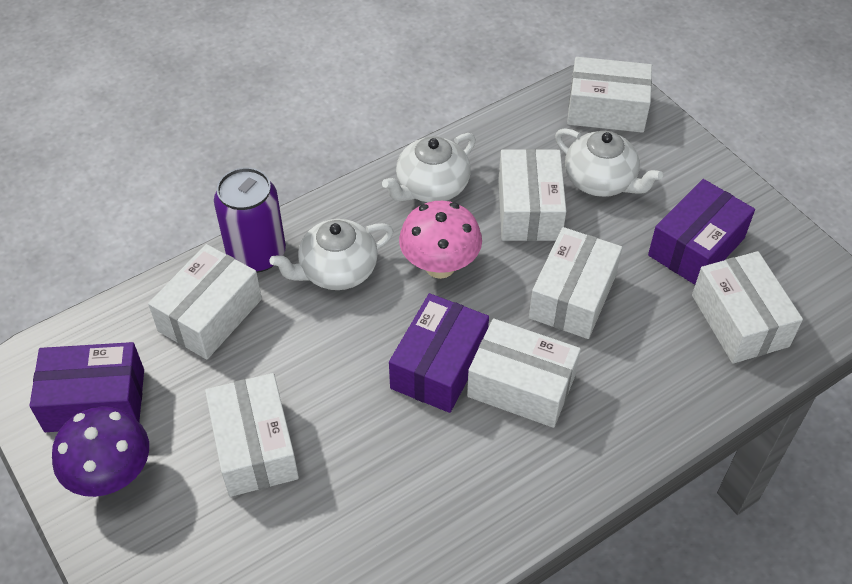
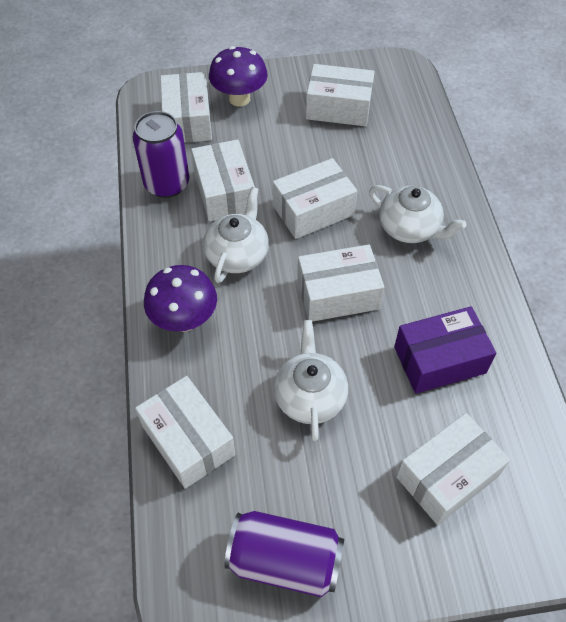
pink mushroom: 1 -> 0
purple box: 3 -> 1
purple can: 1 -> 2
purple mushroom: 1 -> 2

